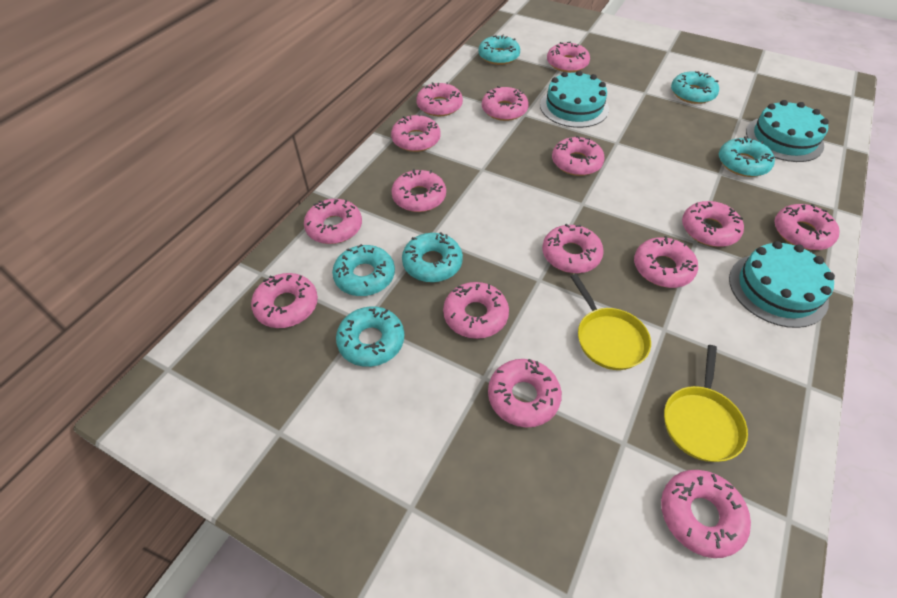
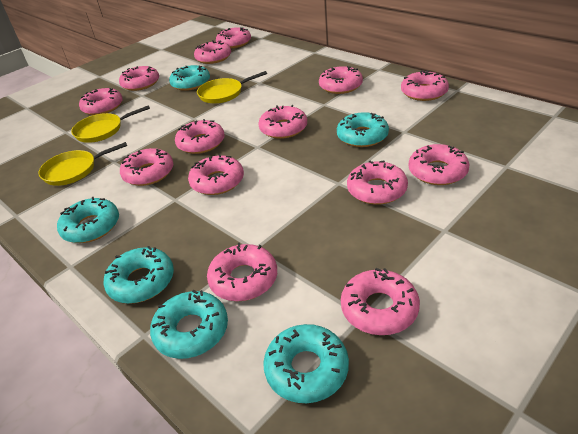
pink donut: 15 -> 14
turquoise cake: 3 -> 0
yellow pan: 2 -> 3

